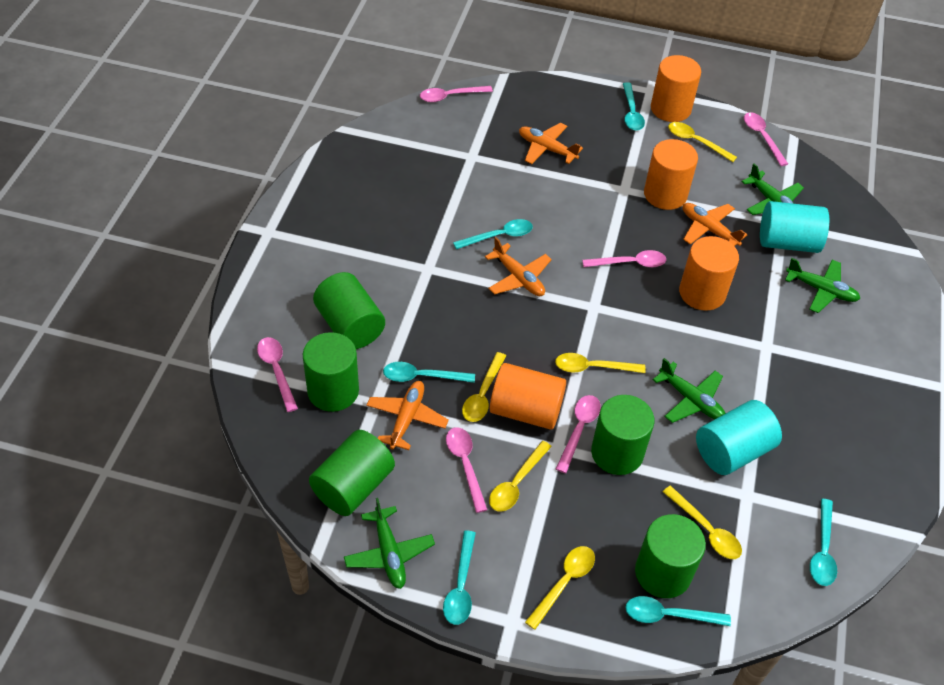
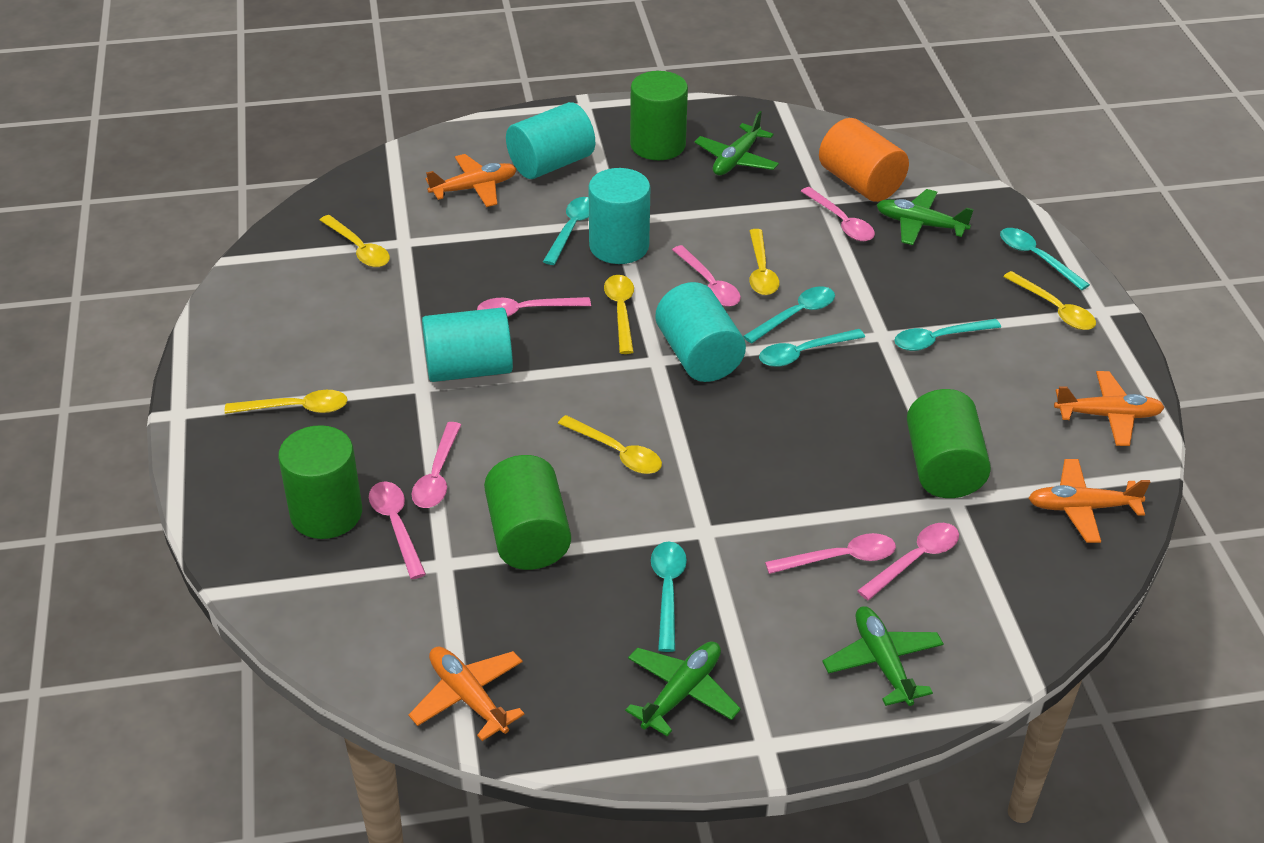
green cylinder: 5 -> 4
orange cylinder: 4 -> 1
pink spoon: 6 -> 7
turquoise cylinder: 2 -> 4

